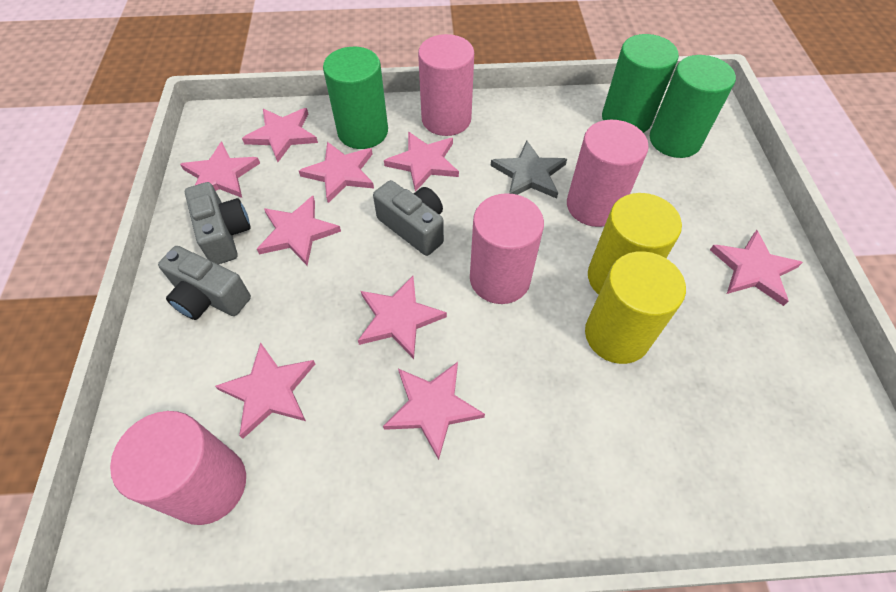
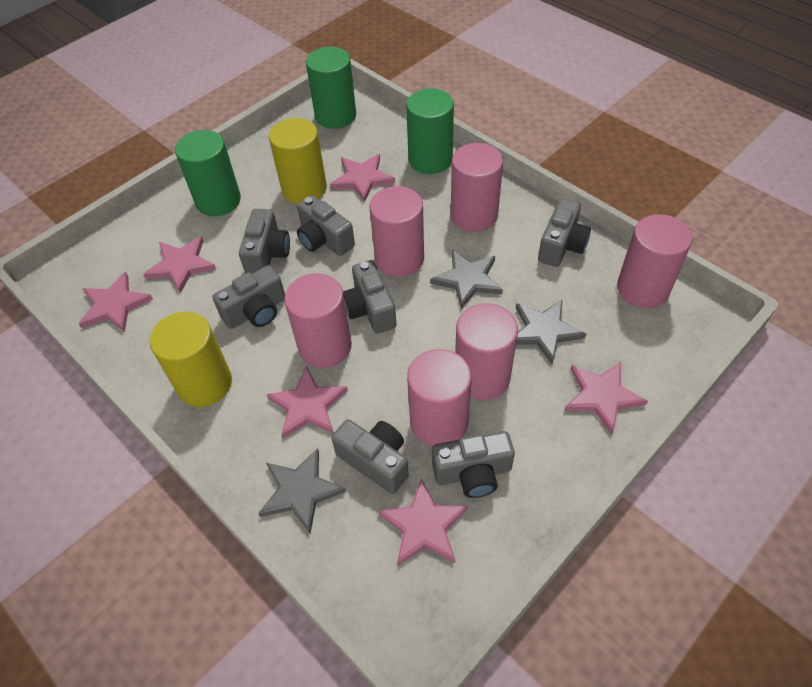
grey camera: 3 -> 7
grey star: 1 -> 3
pink cylinder: 4 -> 6
pink star: 9 -> 6

